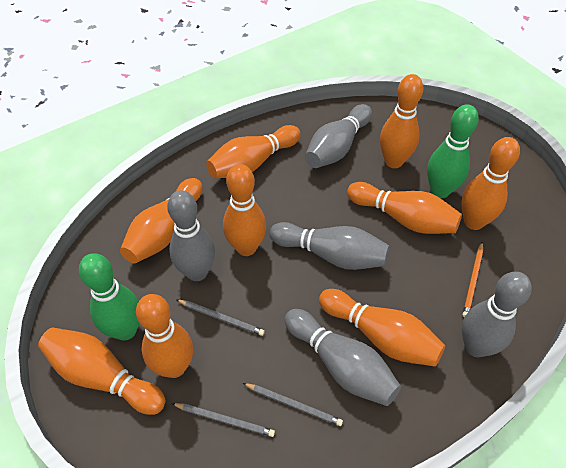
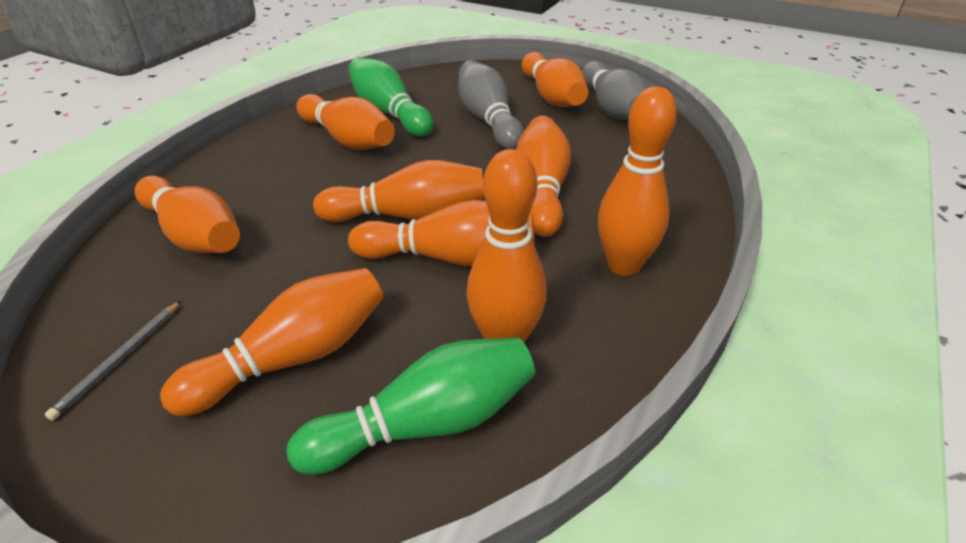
grey bowling pin: 5 -> 2
grey pencil: 3 -> 1
orange pencil: 1 -> 0

